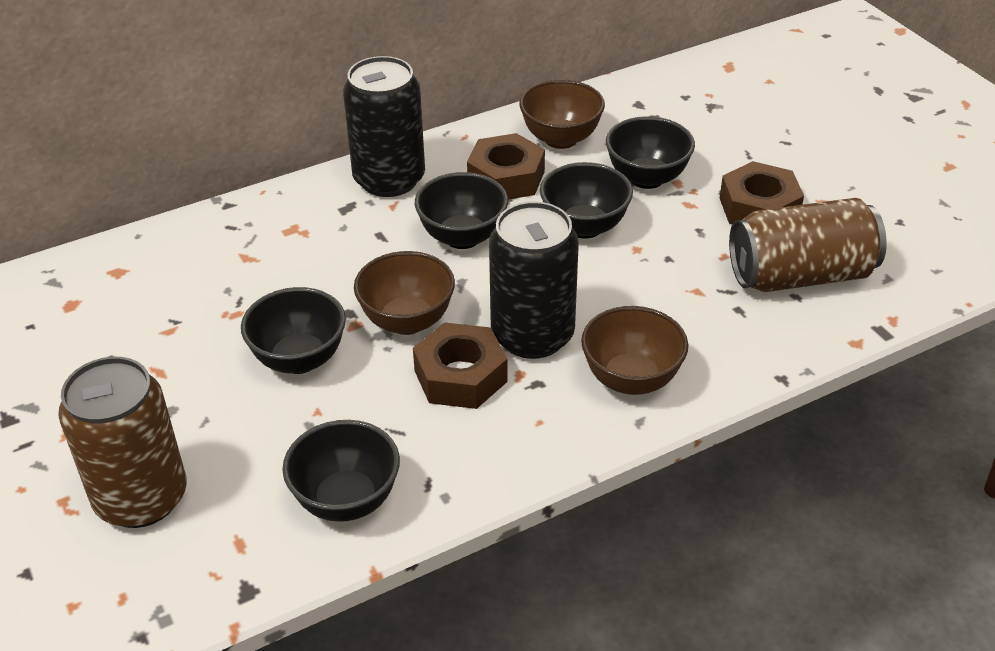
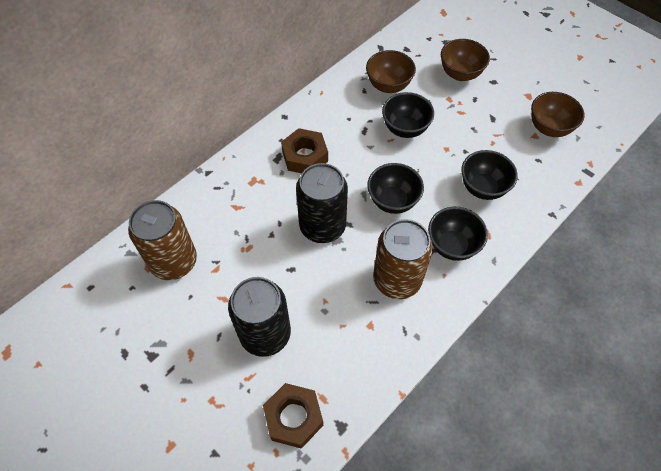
black bowl: 5 -> 4
brown nut: 3 -> 2

